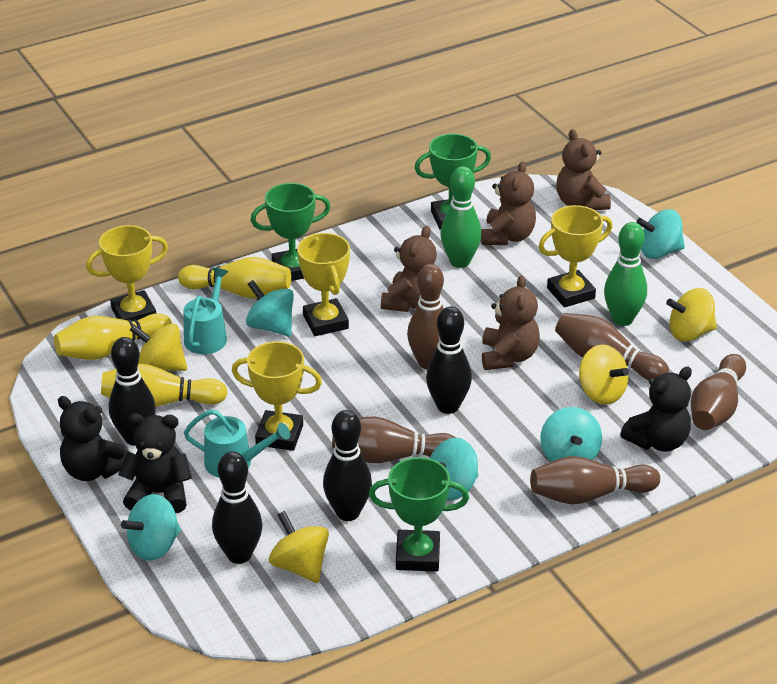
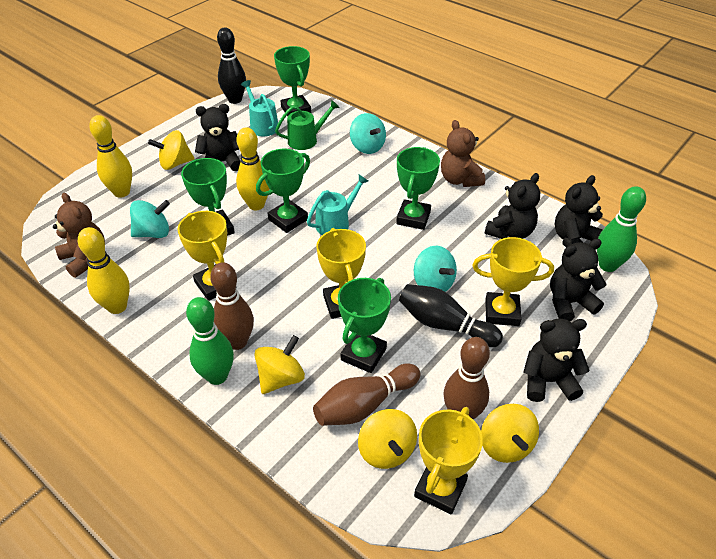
black bowling pin: 4 -> 2
black teddy bear: 3 -> 5
brown bowling pin: 5 -> 3
brown teddy bear: 4 -> 2
green trophy: 3 -> 5
green watering can: 0 -> 1
turquoise spinning top: 5 -> 3

